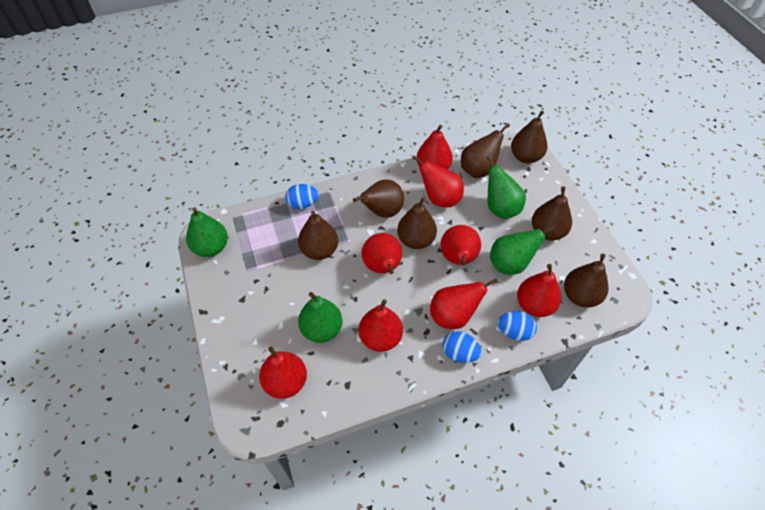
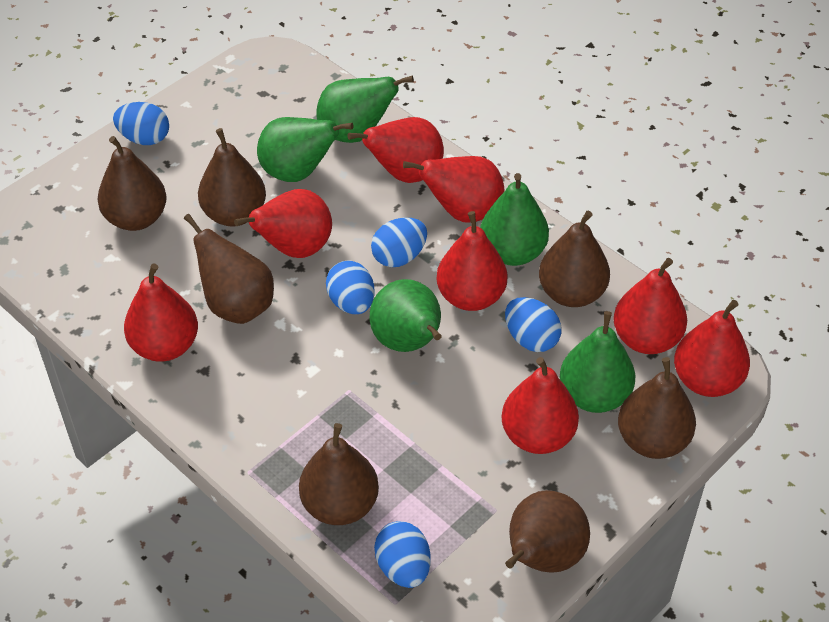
blue egg: 3 -> 5
green pear: 4 -> 5

